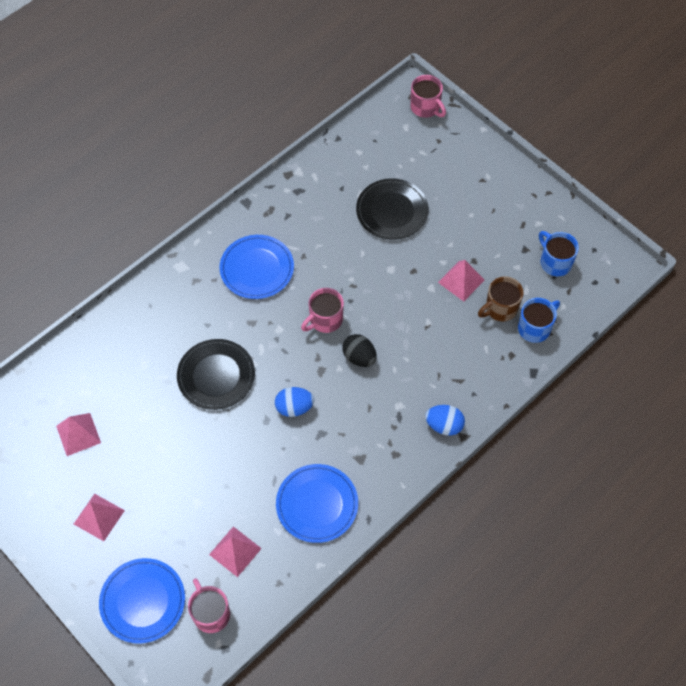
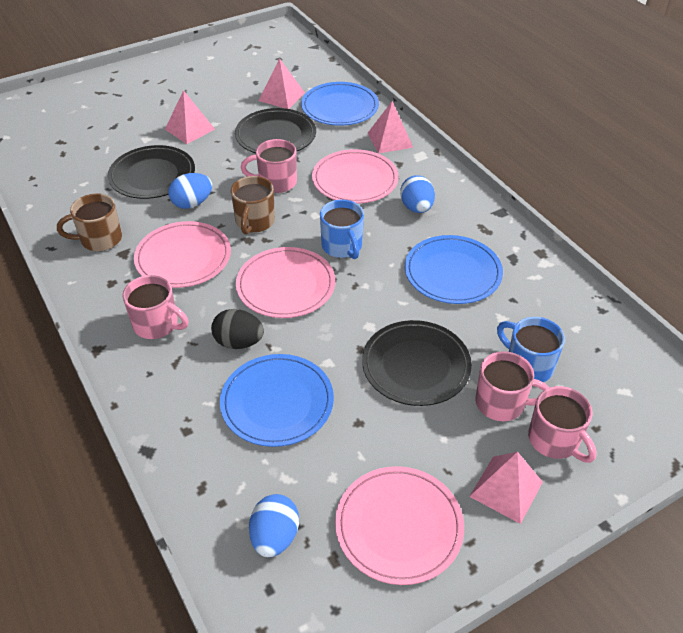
black plate: 2 -> 3
blue egg: 2 -> 3
brown mug: 1 -> 2
pink mug: 3 -> 4
pink plate: 0 -> 4

